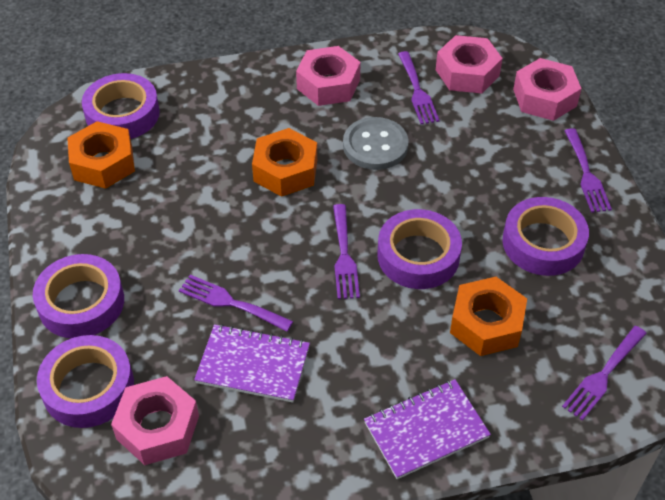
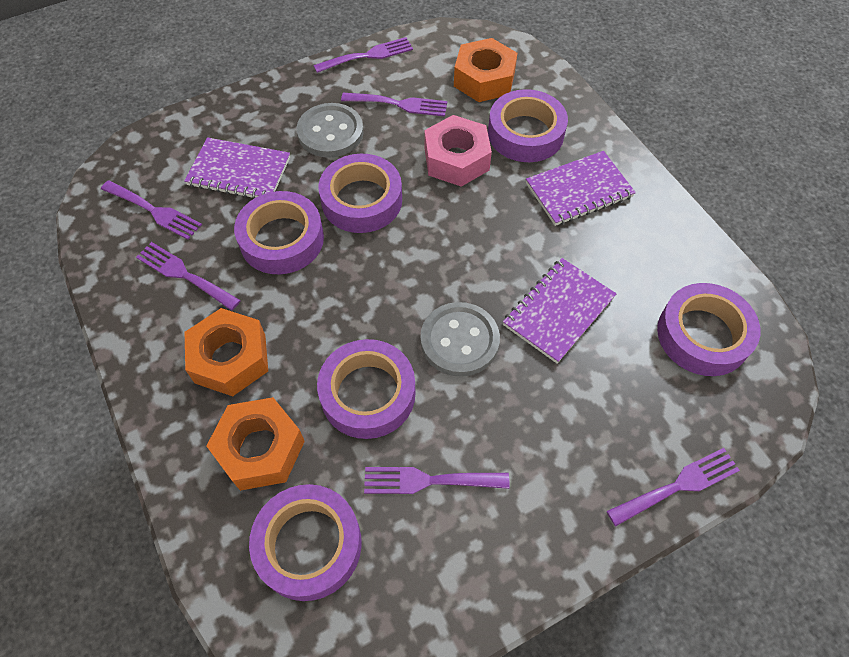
grey button: 1 -> 2
pink nut: 4 -> 1
purple fork: 5 -> 6
purple notebook: 2 -> 3
purple tape: 5 -> 6

